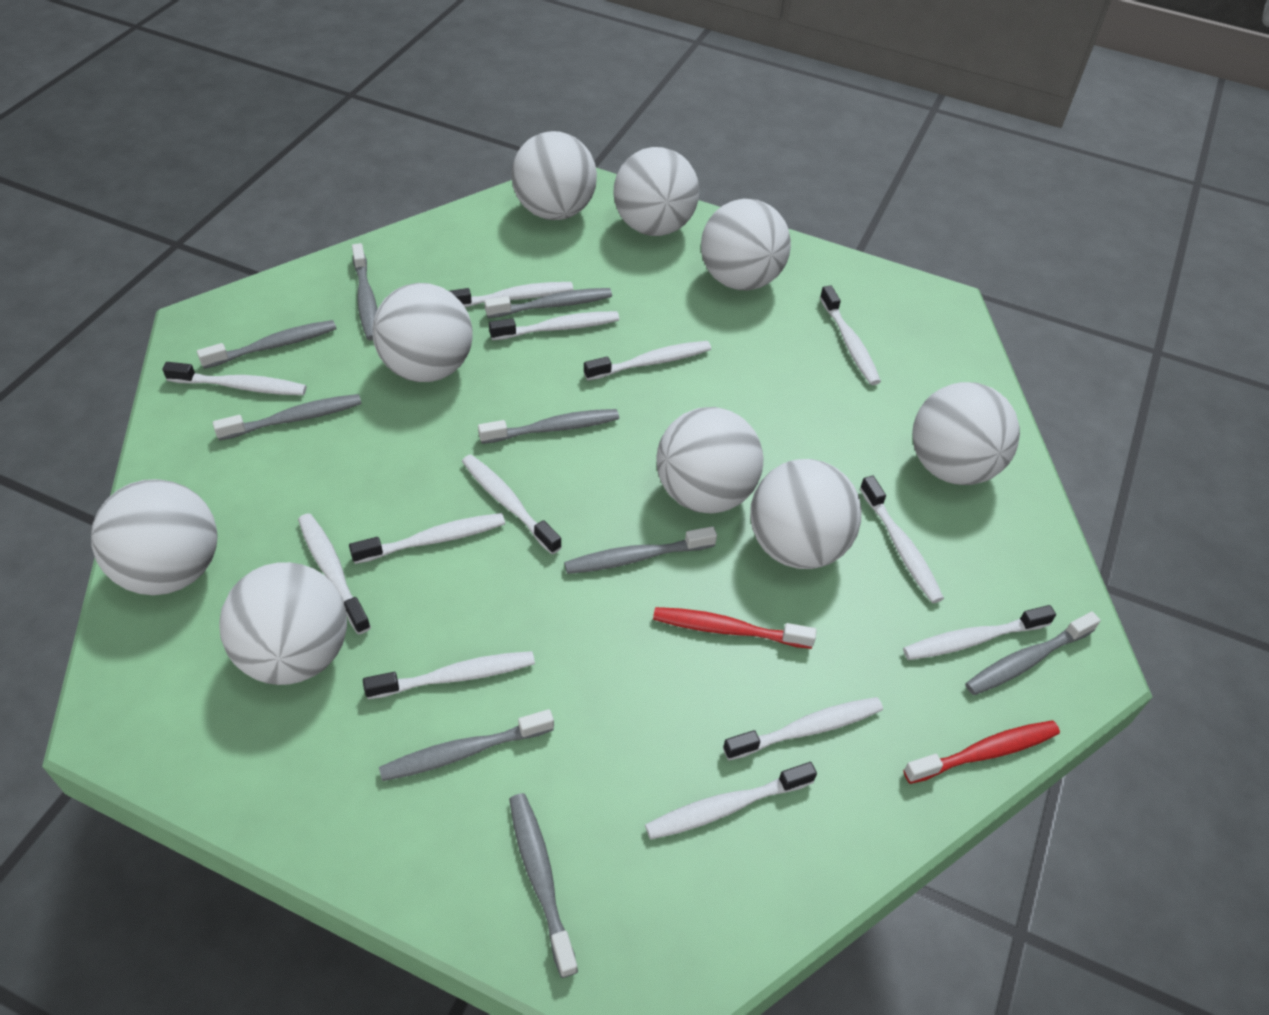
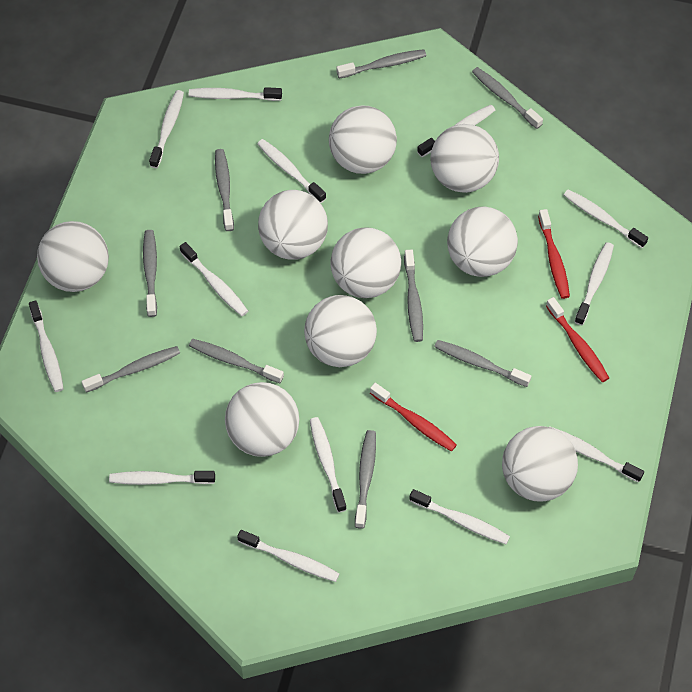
red toothbrush: 2 -> 3

